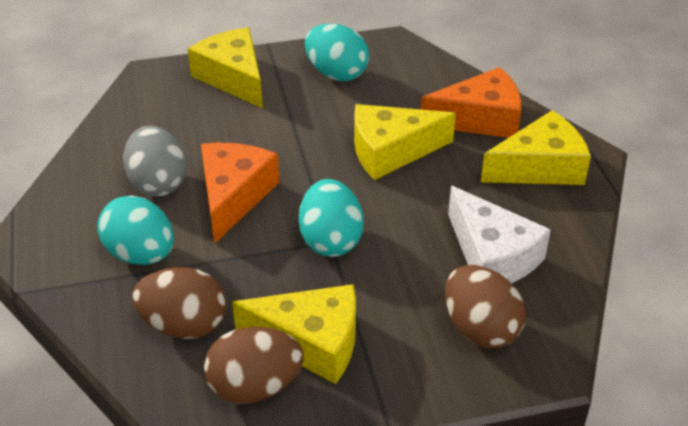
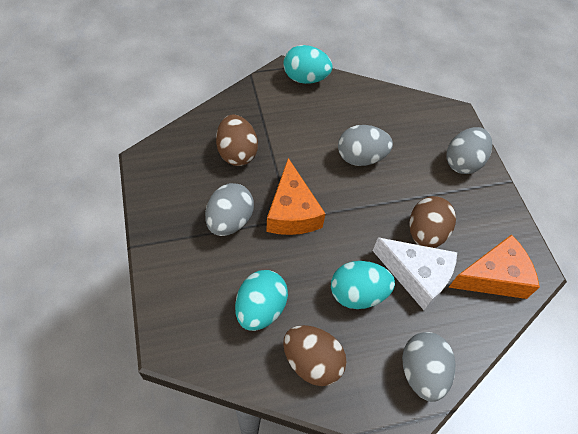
grey egg: 1 -> 4
yellow cheese: 4 -> 0

